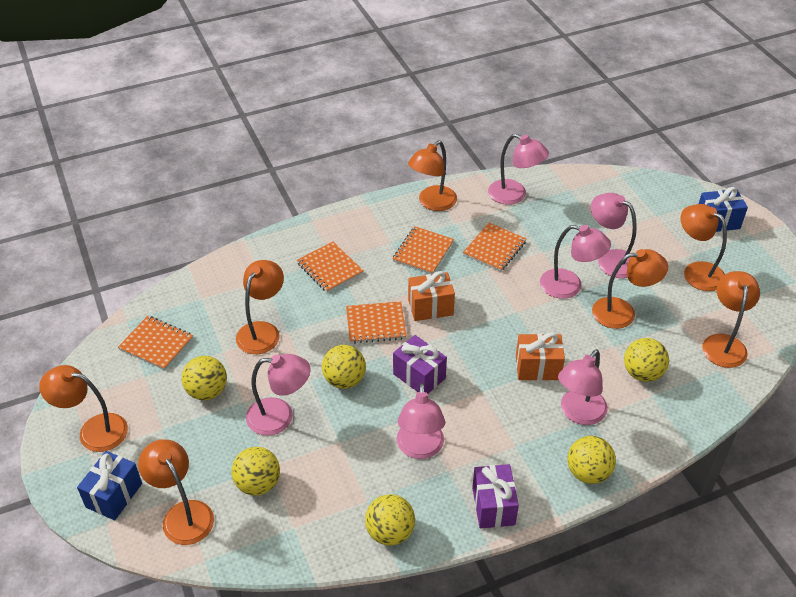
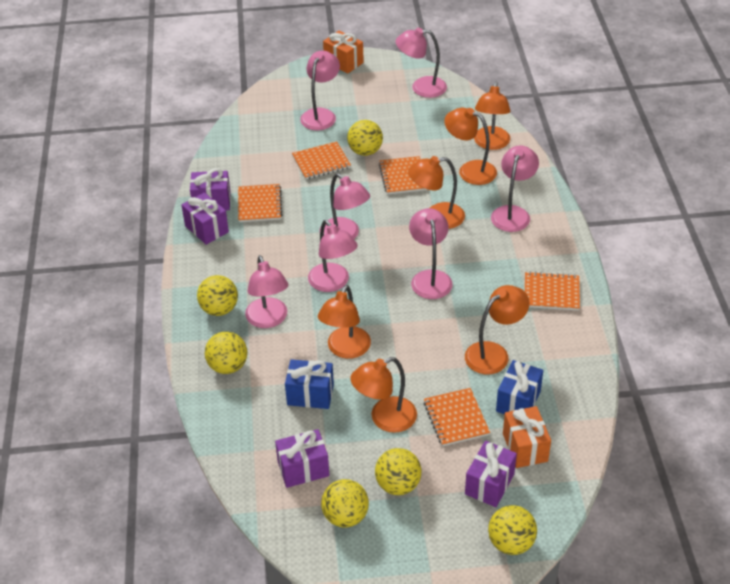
orange lamp: 7 -> 6
pink lamp: 6 -> 7
purple gift: 2 -> 4

